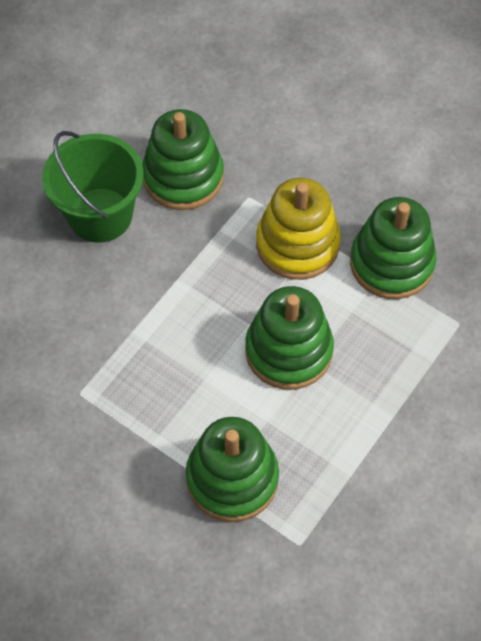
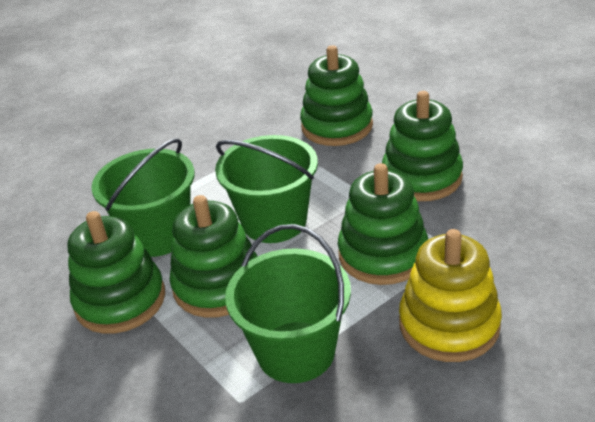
green bucket: 1 -> 3
green stacking toy: 4 -> 5

